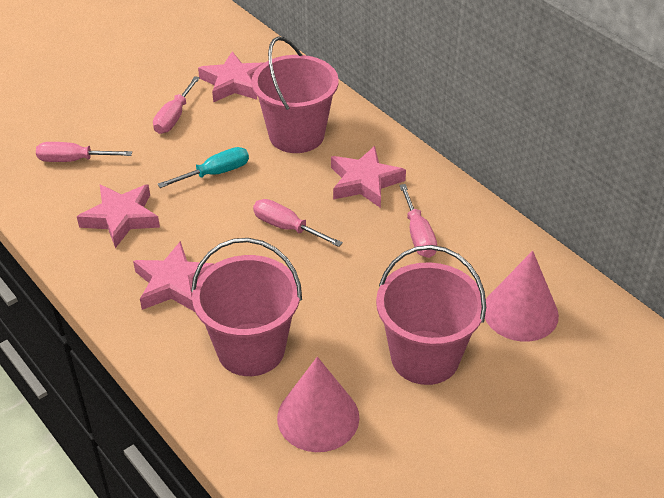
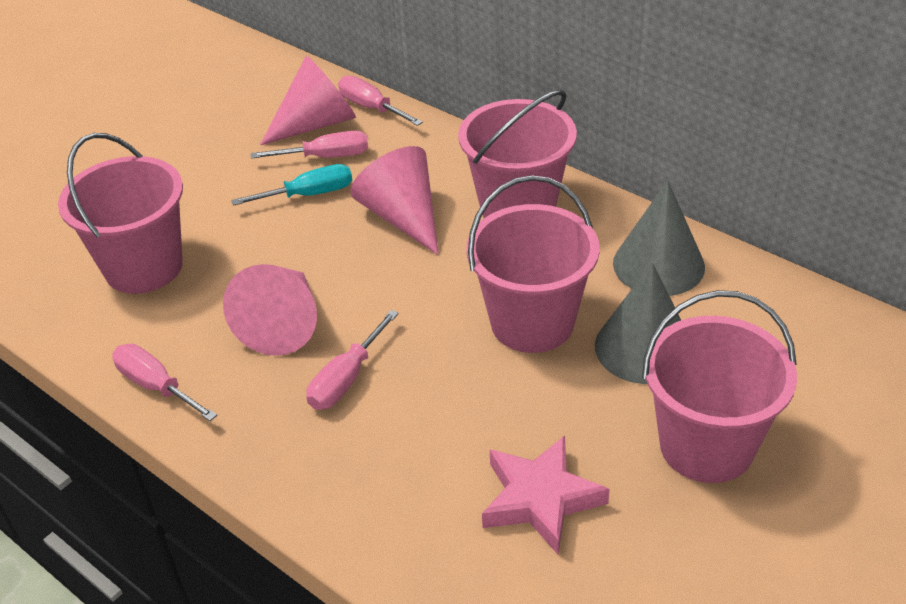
grey cone: 0 -> 2
pink bucket: 3 -> 4
pink cone: 2 -> 3
pink star: 4 -> 1

